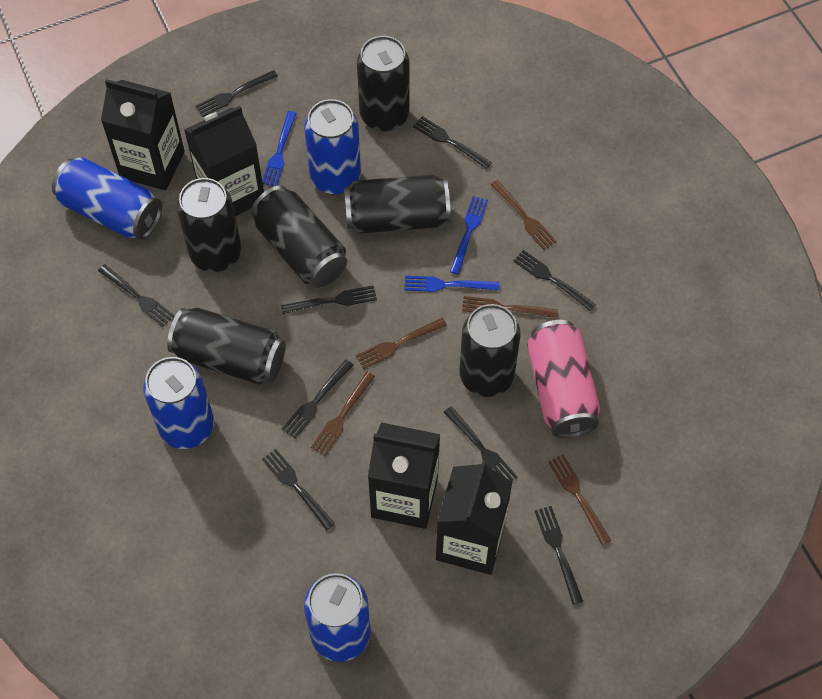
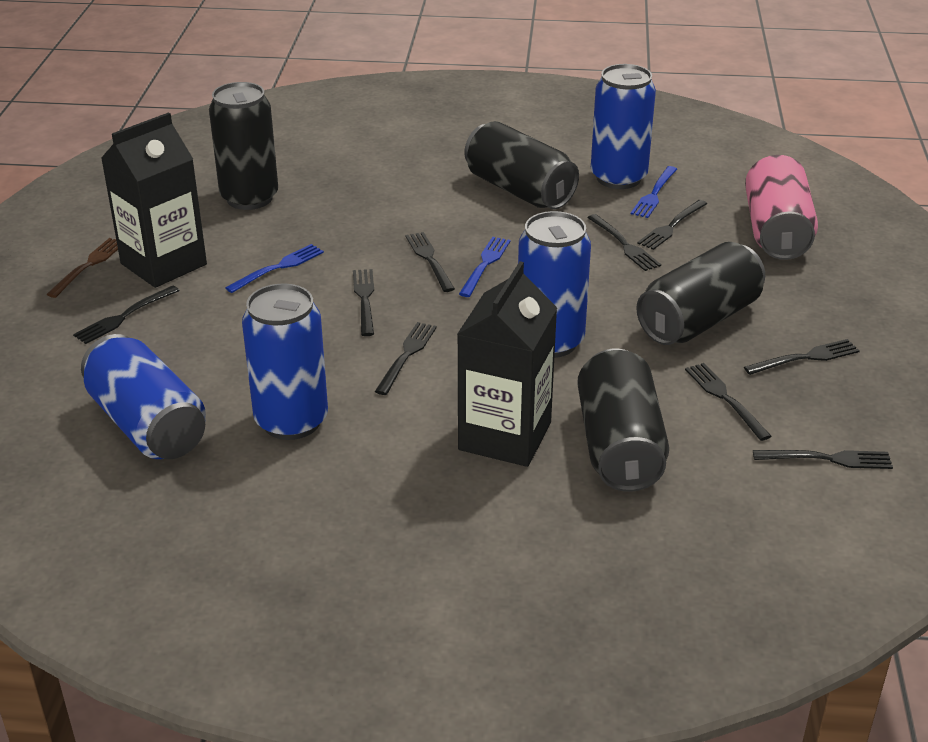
black can: 6 -> 4
black carton: 4 -> 2
brown fork: 5 -> 1

